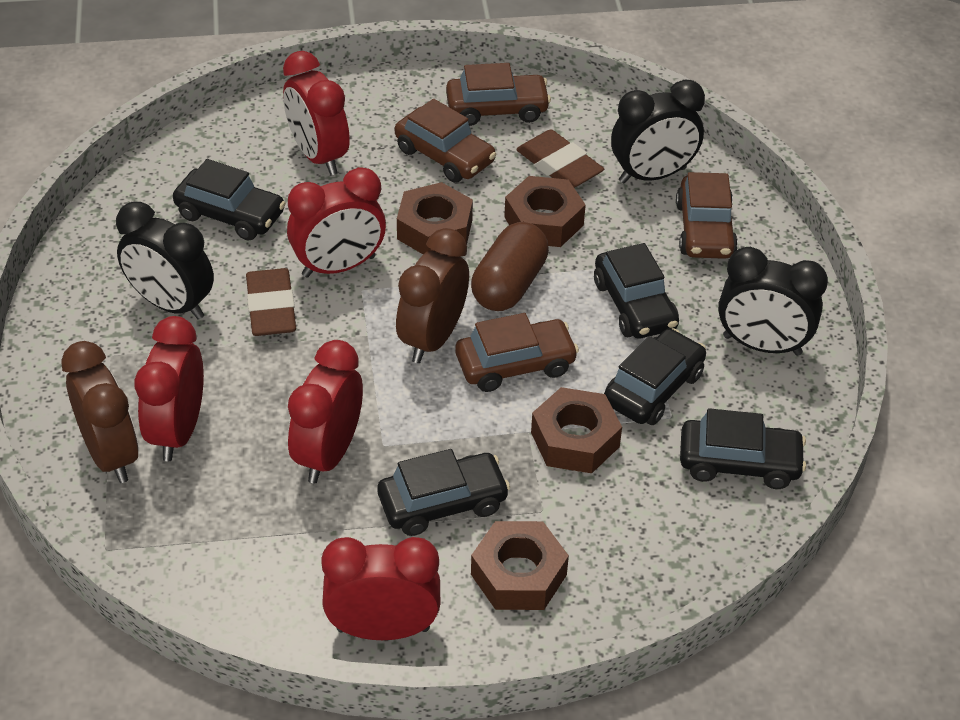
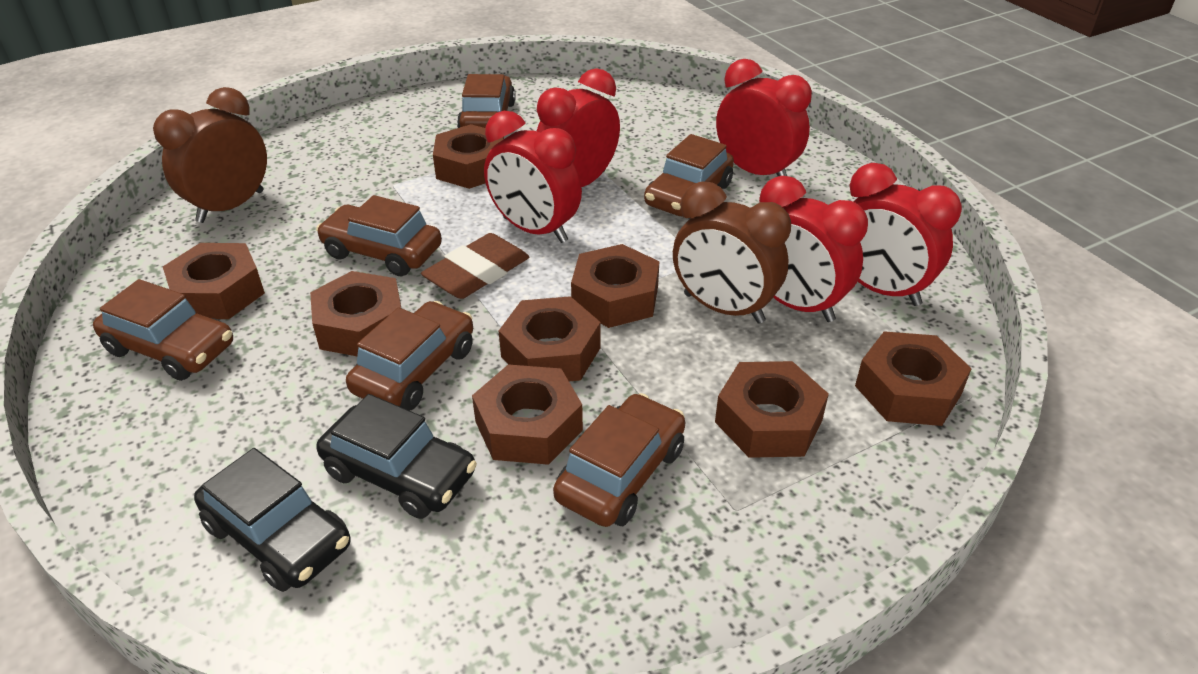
black car: 5 -> 2
black clock: 3 -> 0
brown capsule: 1 -> 0
brown car: 4 -> 6
brown eraser: 2 -> 1
brown nut: 4 -> 8

